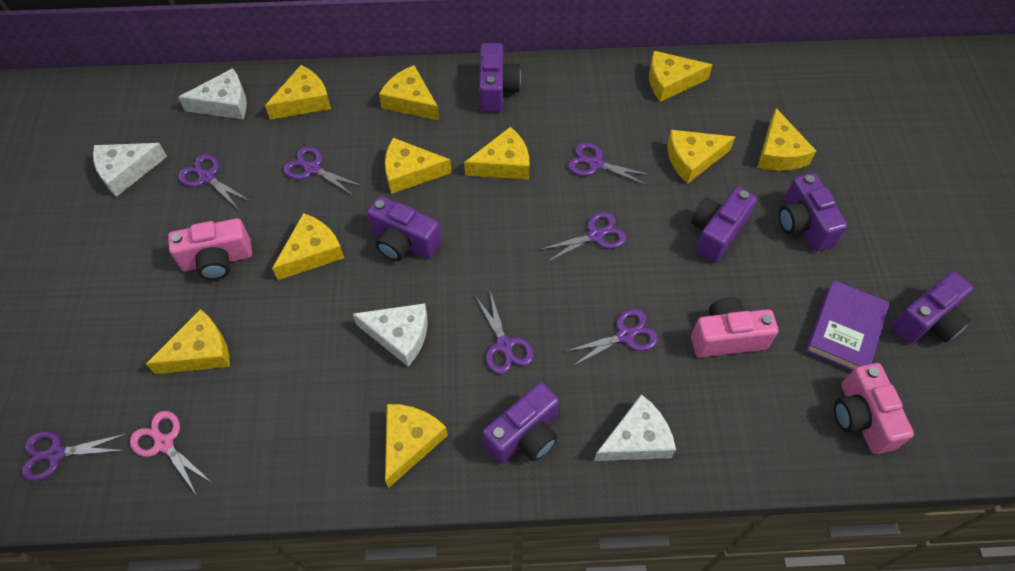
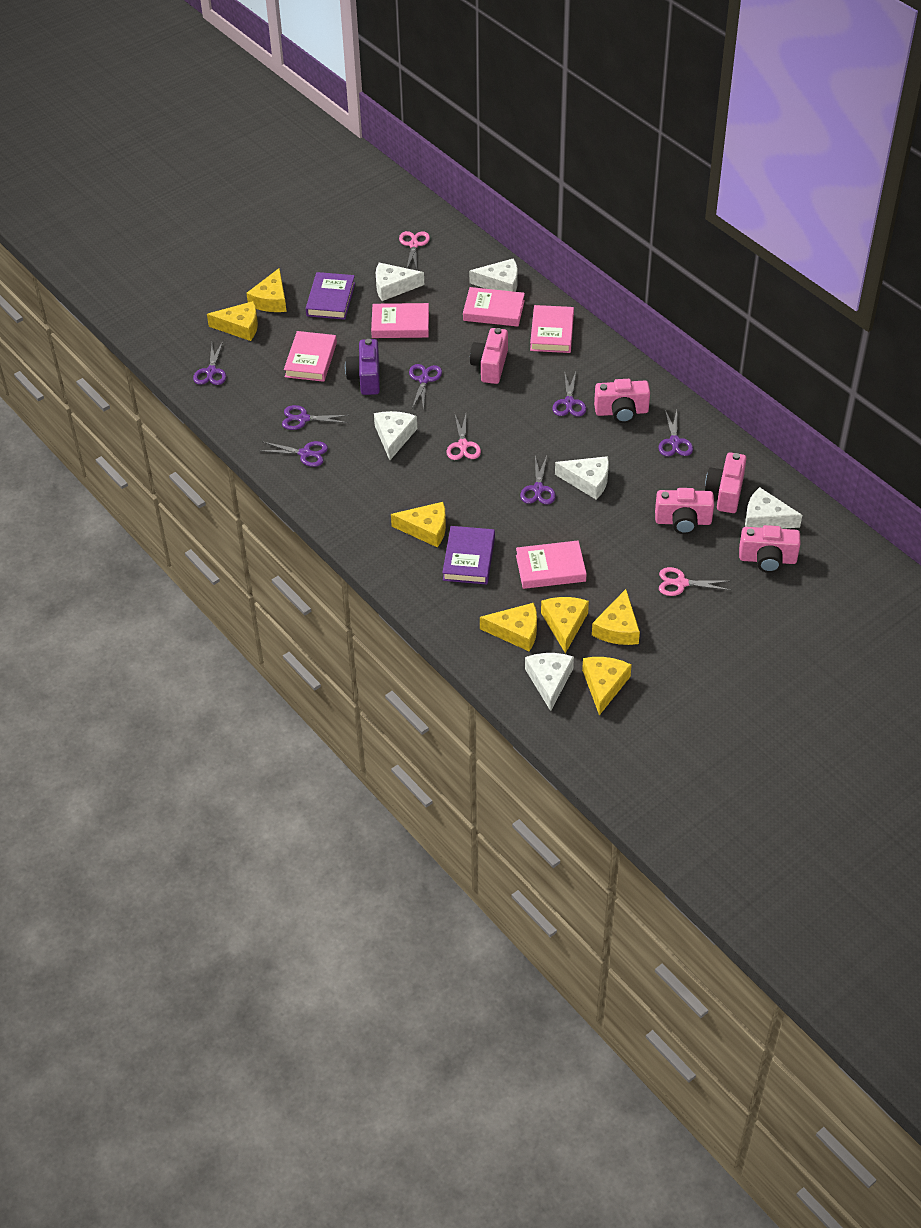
pink book: 0 -> 5
pink camera: 3 -> 5
pink scissors: 1 -> 3
purple book: 1 -> 2
purple camera: 6 -> 1
white cheese: 4 -> 6
yellow cheese: 10 -> 7

